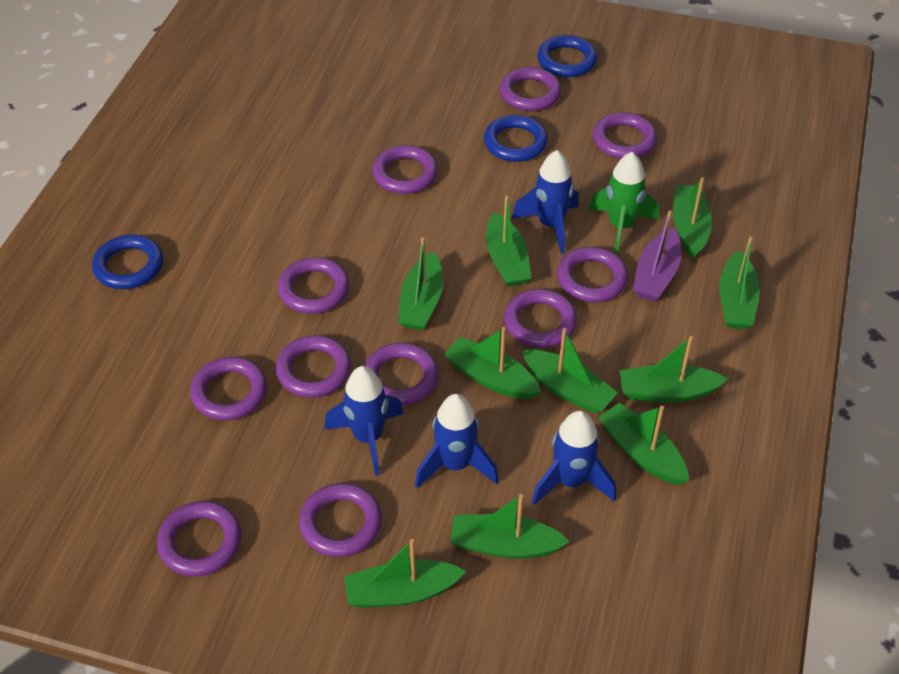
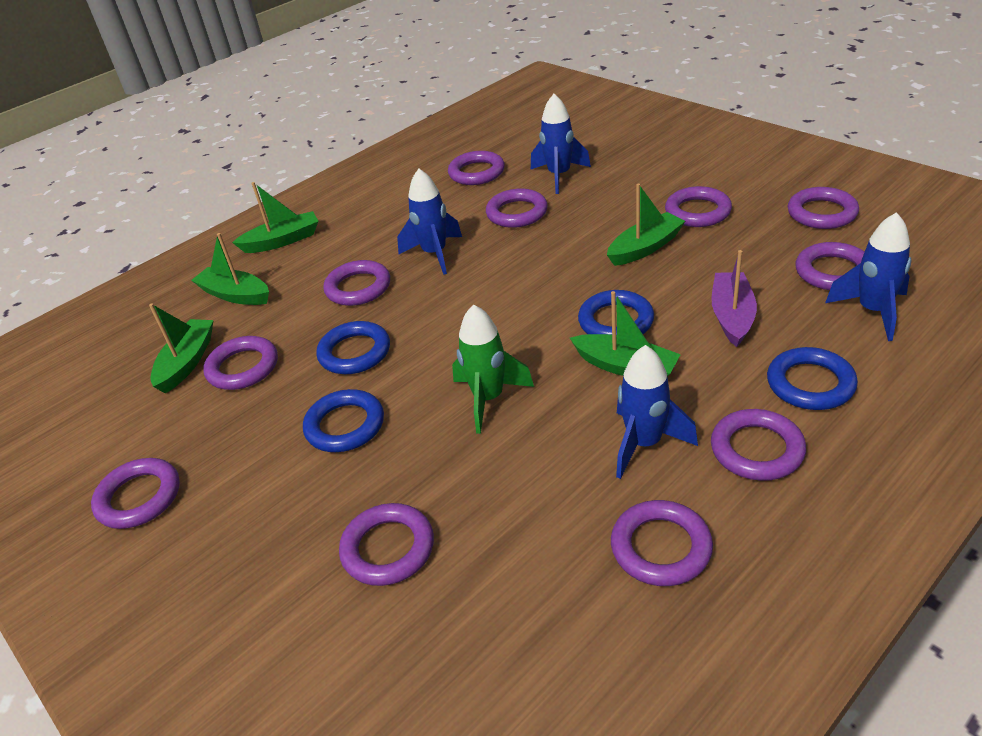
blue ring: 3 -> 4
green boat: 10 -> 5

